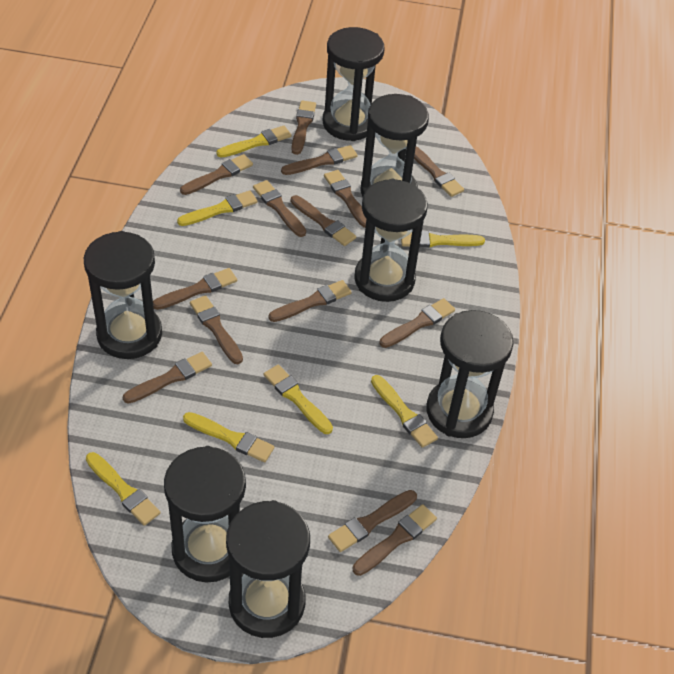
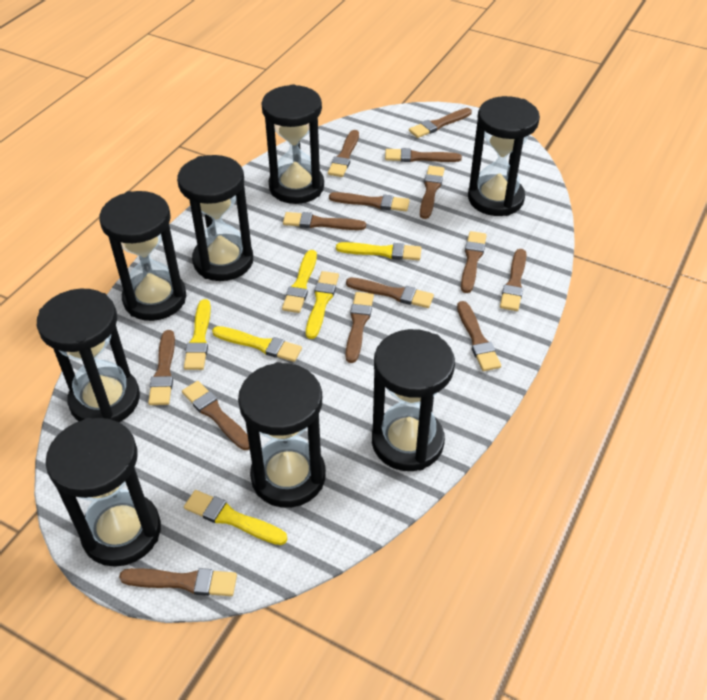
black hourglass: 7 -> 8
yellow brush: 7 -> 6

